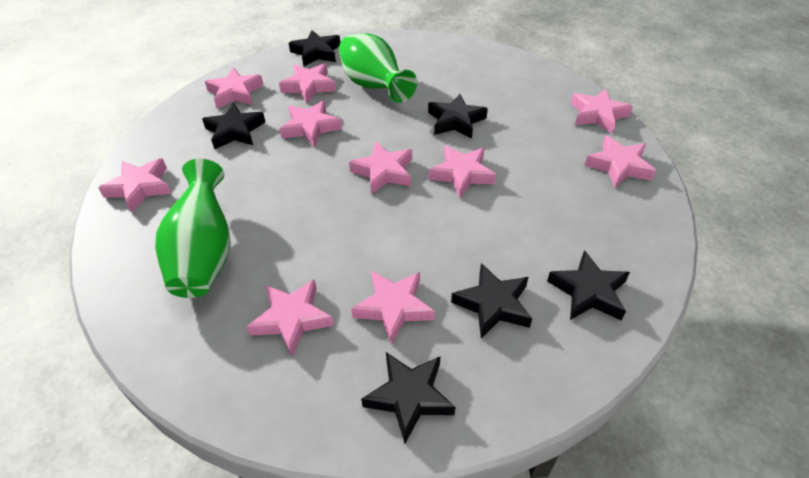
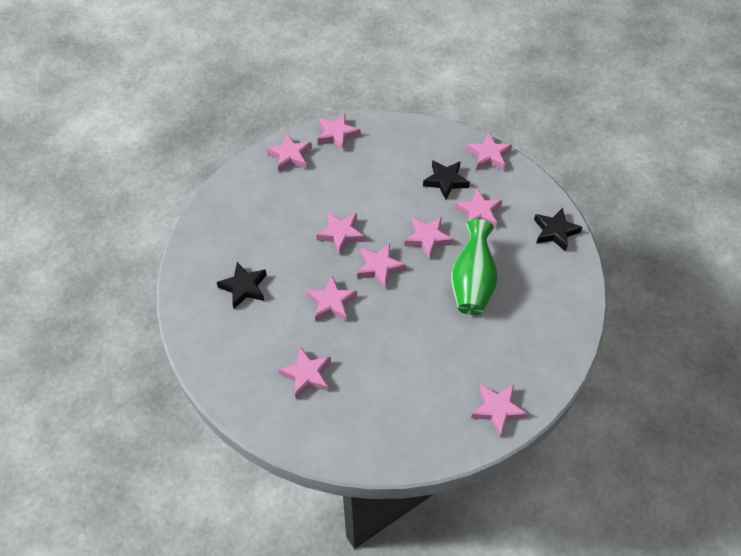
black star: 6 -> 3
green vase: 2 -> 1

